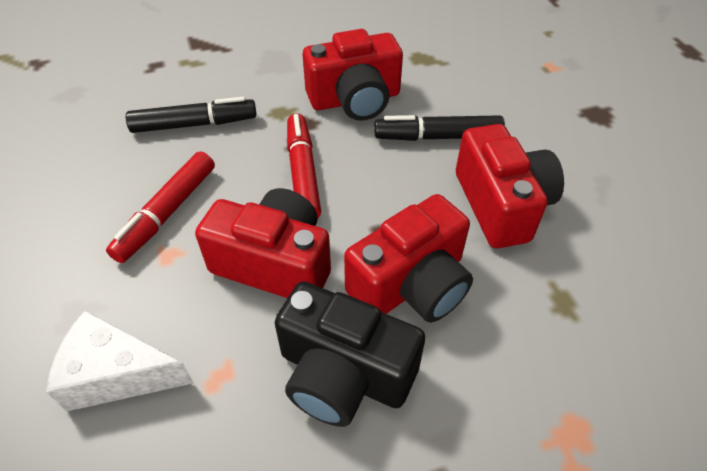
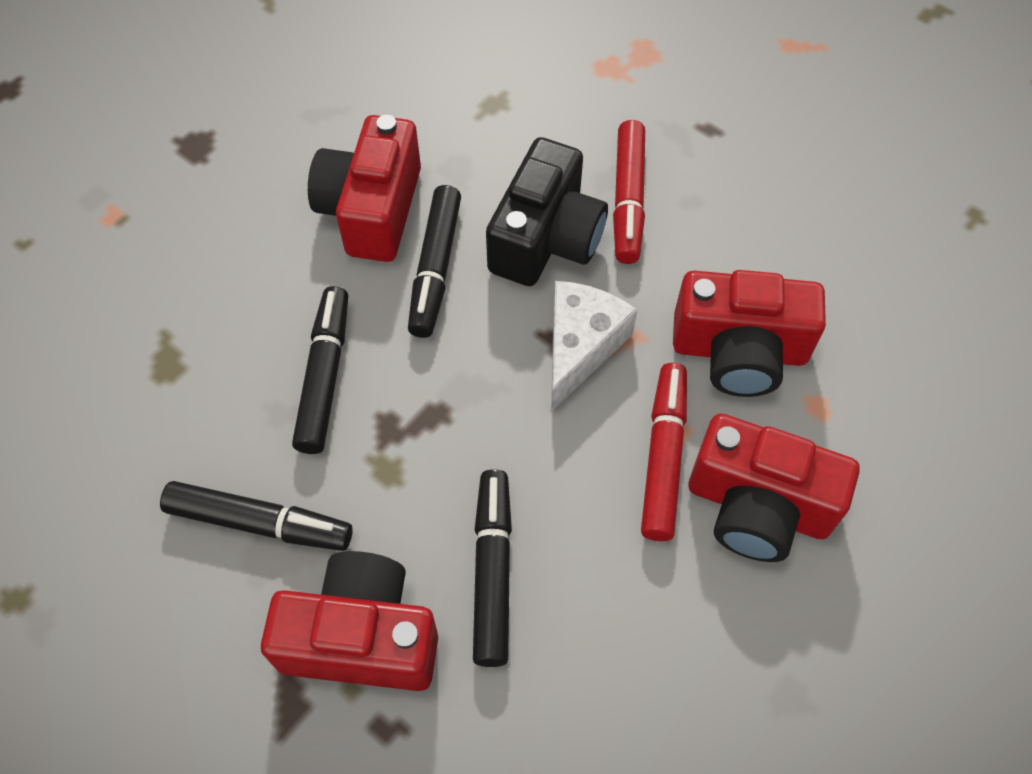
black marker: 2 -> 4

